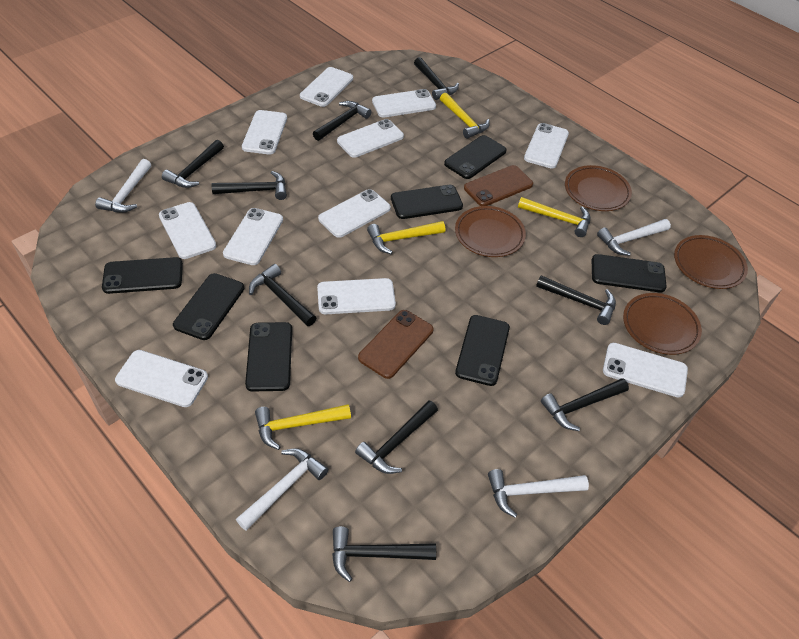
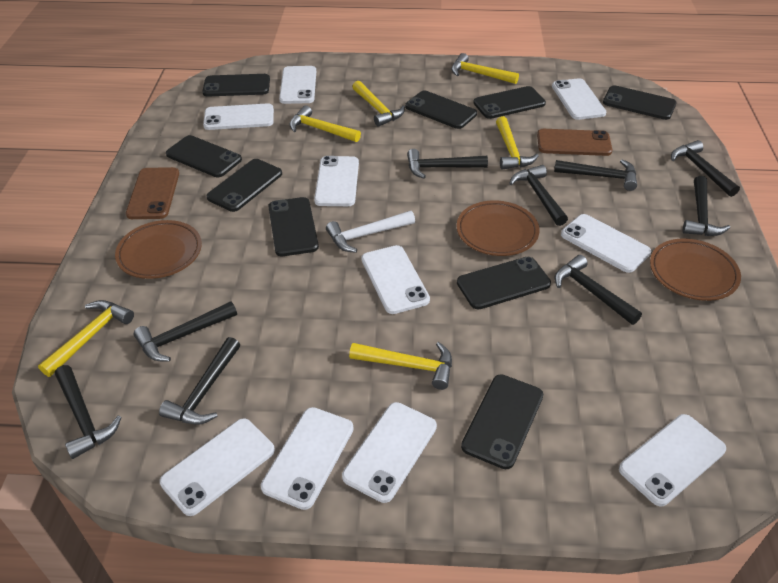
black phone: 7 -> 9
brown plate: 4 -> 3
white hammer: 4 -> 1
white phone: 11 -> 10
yellow hammer: 4 -> 6

